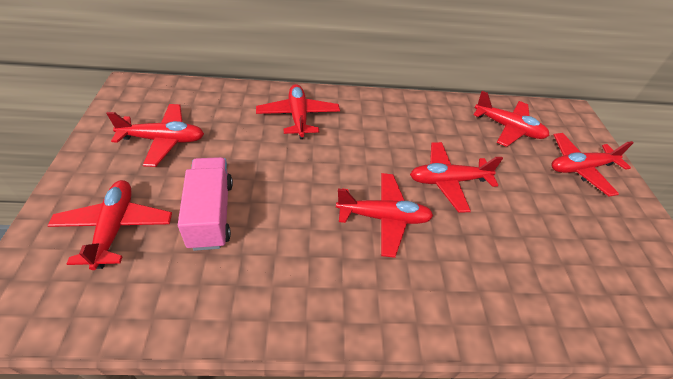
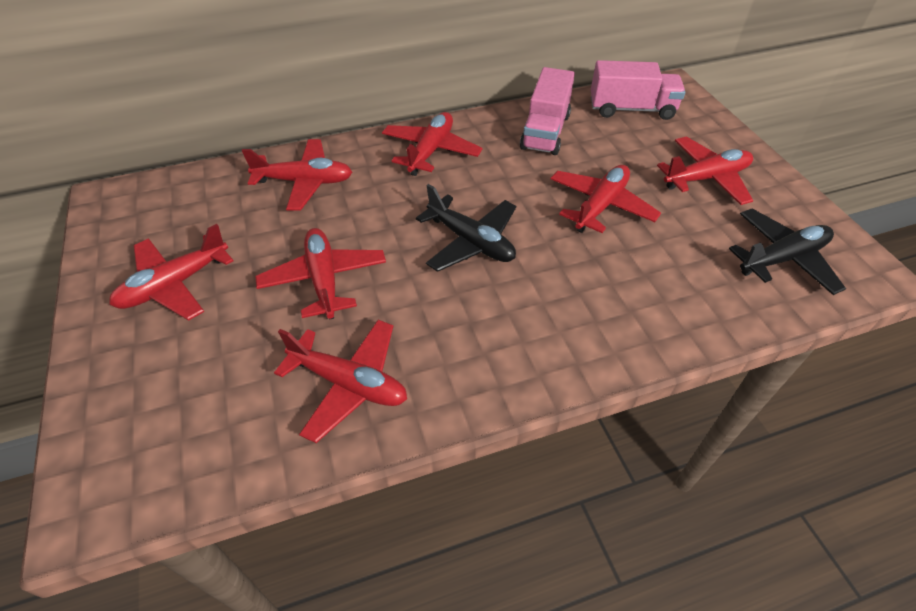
black plane: 0 -> 2
pink truck: 1 -> 2

